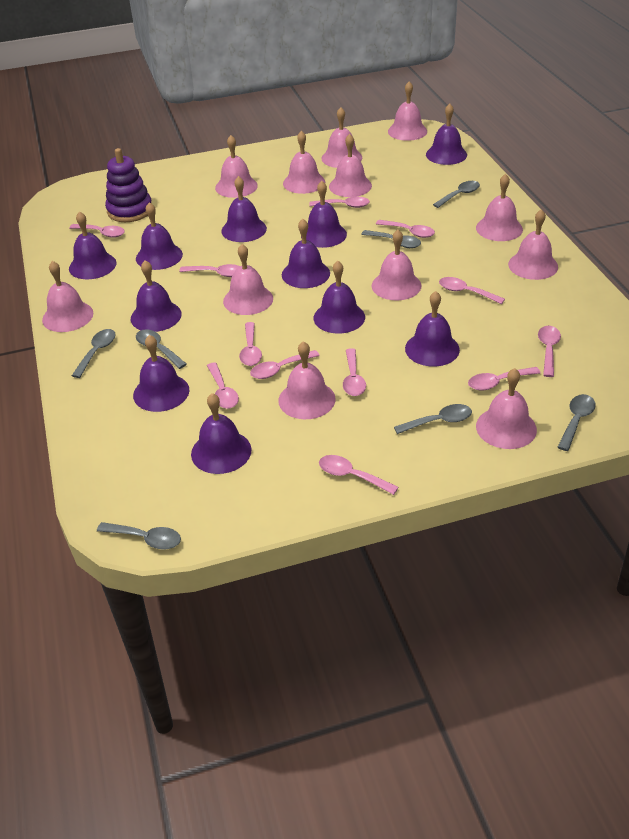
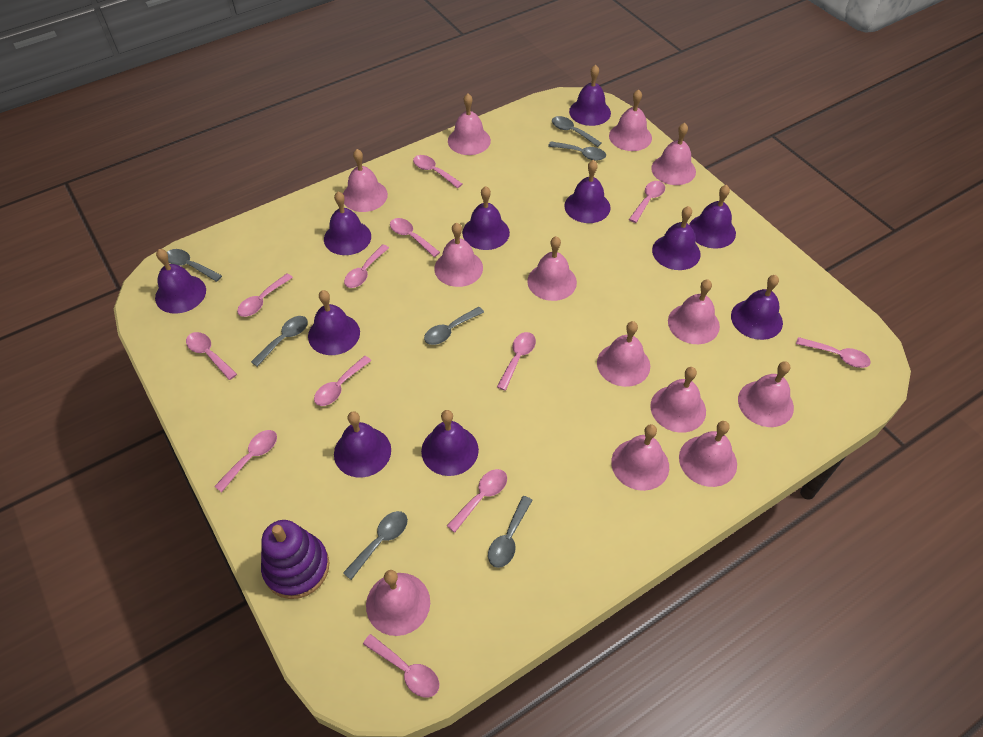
pink bell: 12 -> 13

